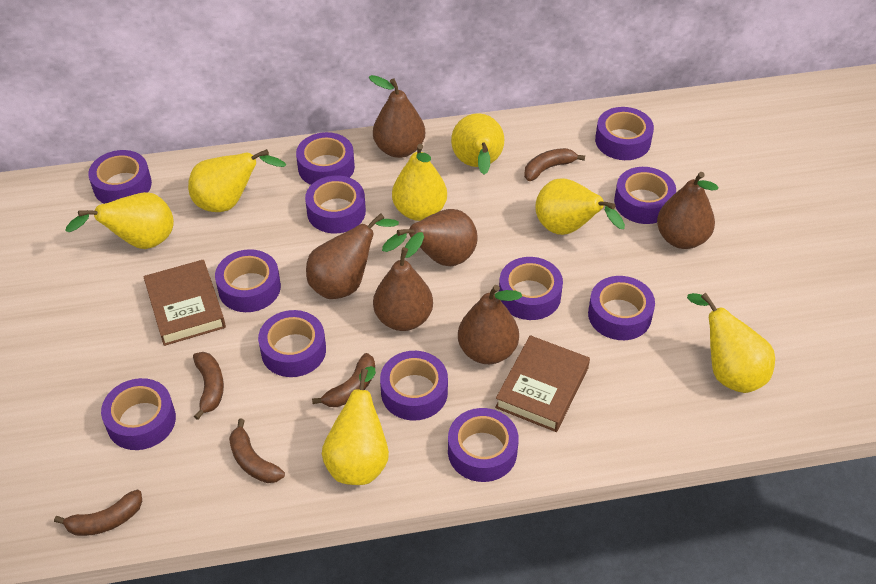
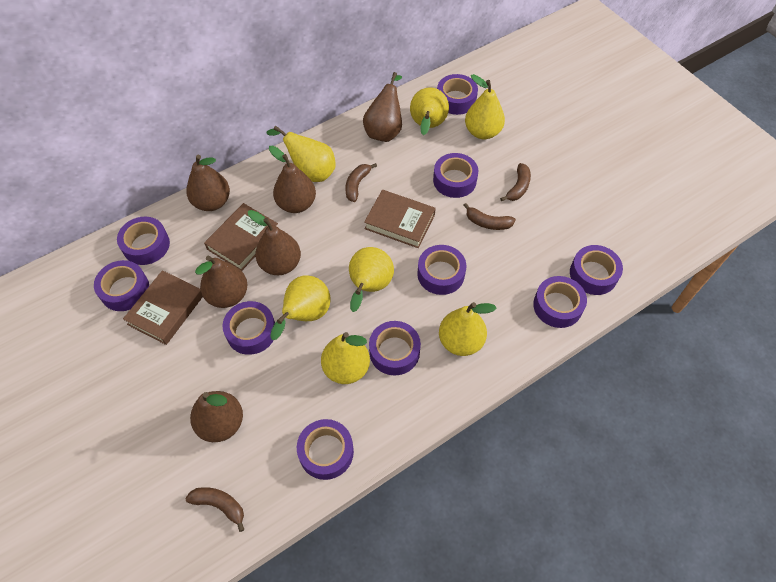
brown banana: 5 -> 4
brown book: 2 -> 3
purple tape: 12 -> 10

